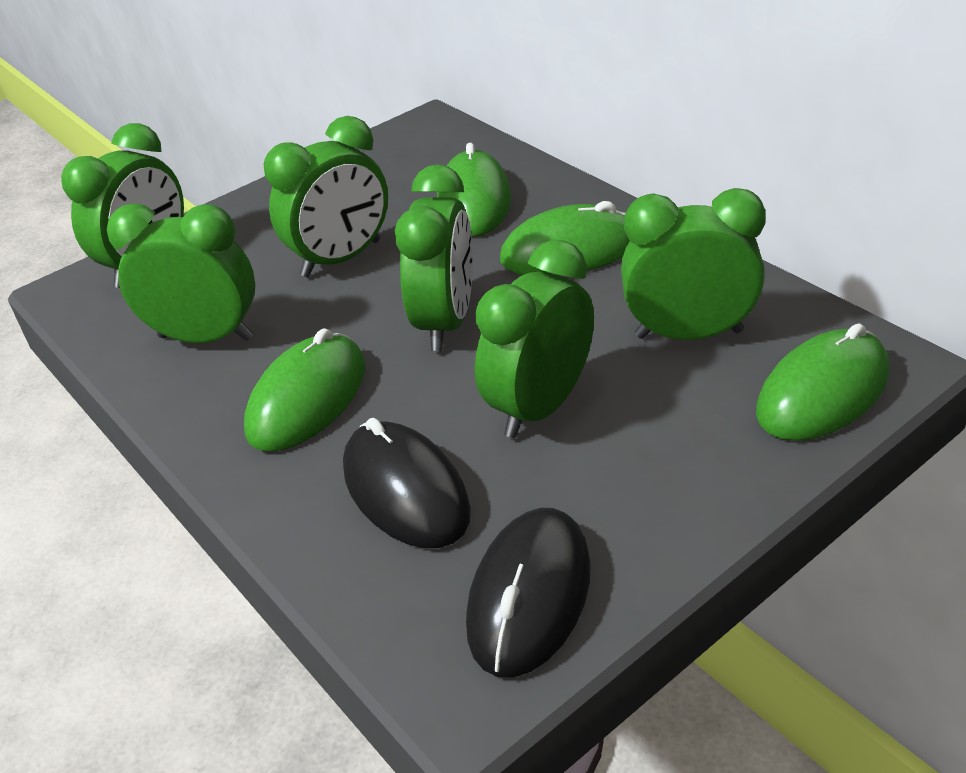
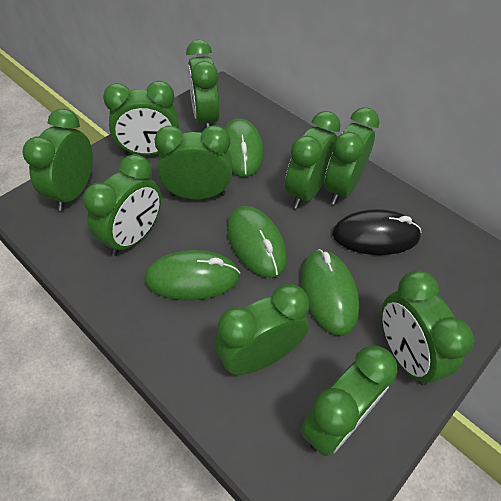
black mouse: 2 -> 1
green clock: 6 -> 10

